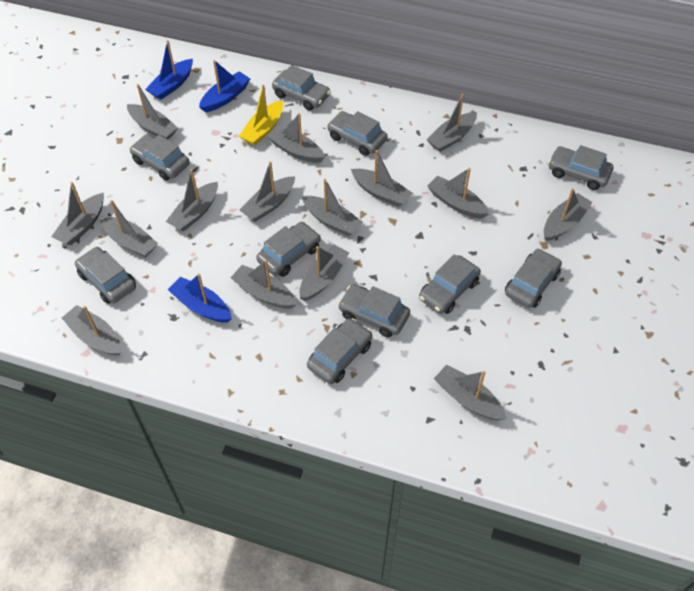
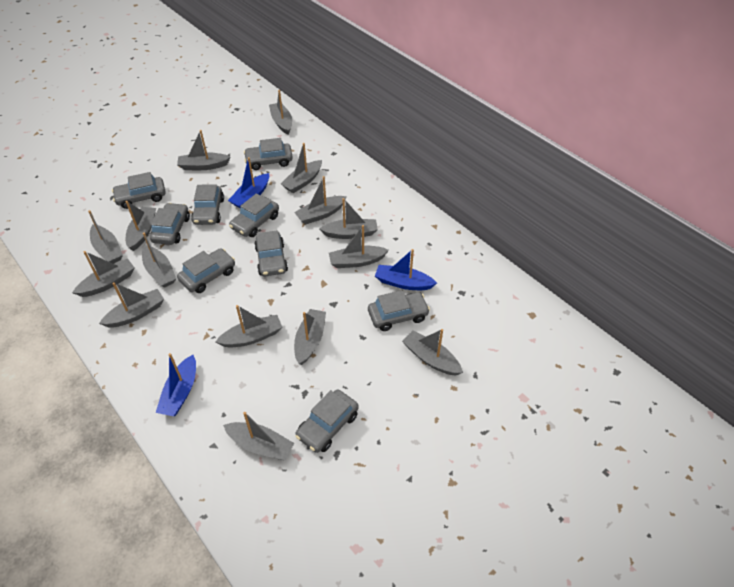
grey car: 10 -> 9
yellow boat: 1 -> 0

